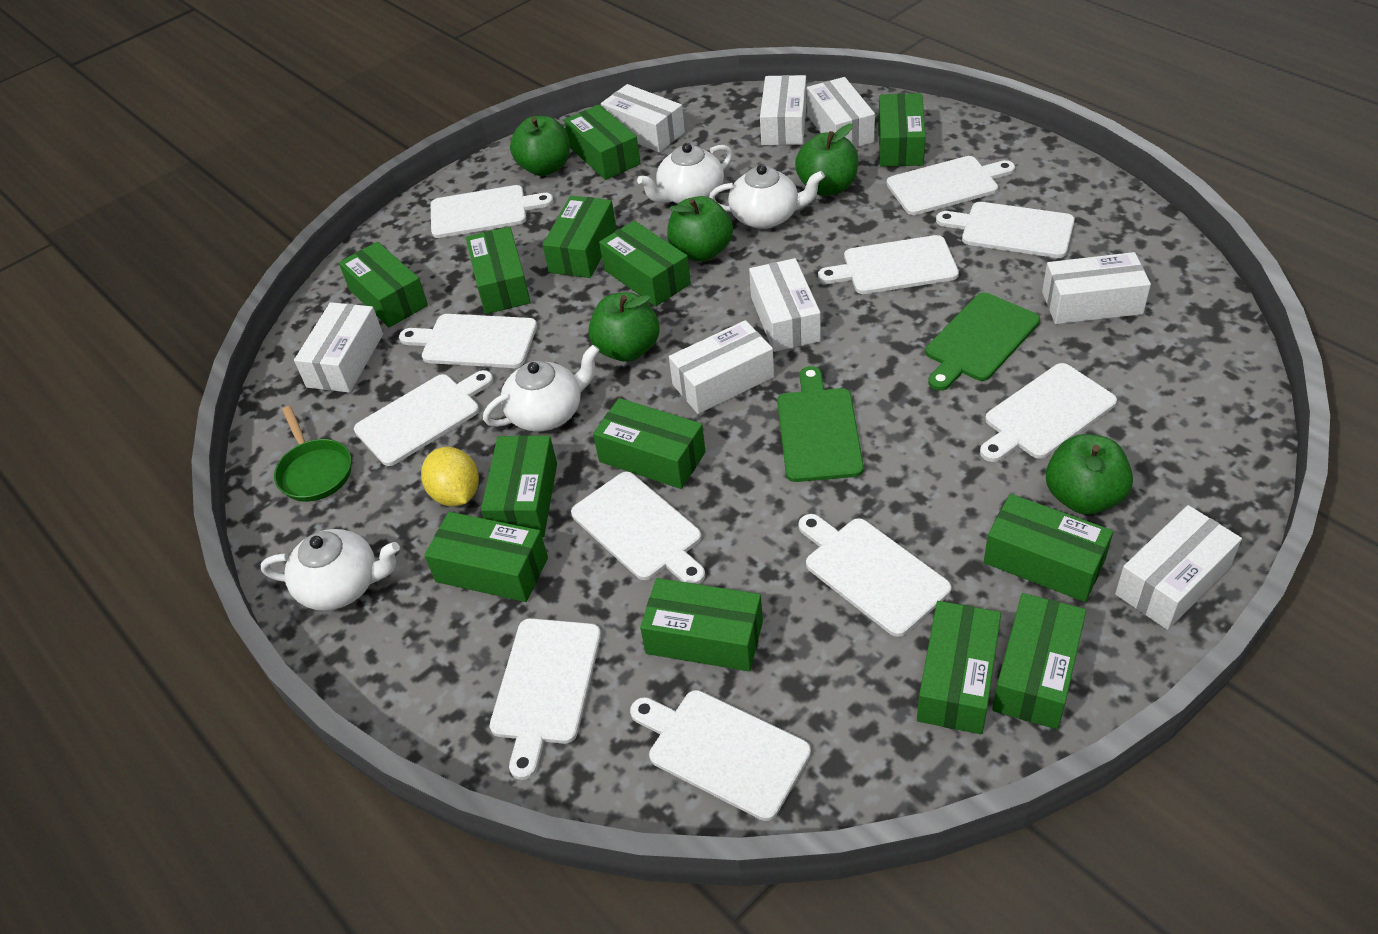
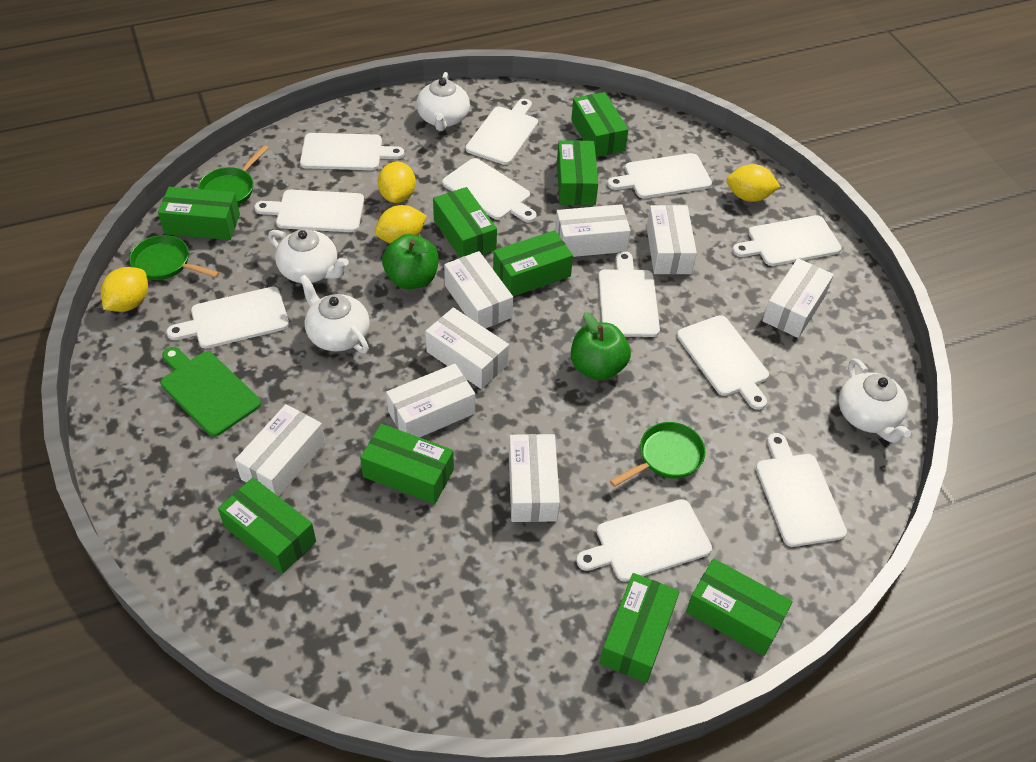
green apple: 5 -> 2
green box: 13 -> 9
green cutting board: 2 -> 1
green pan: 1 -> 3
yellow lemon: 1 -> 4

